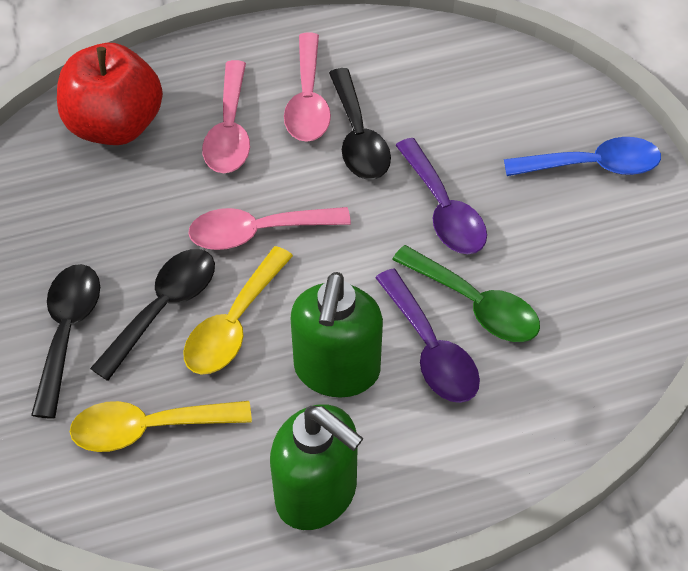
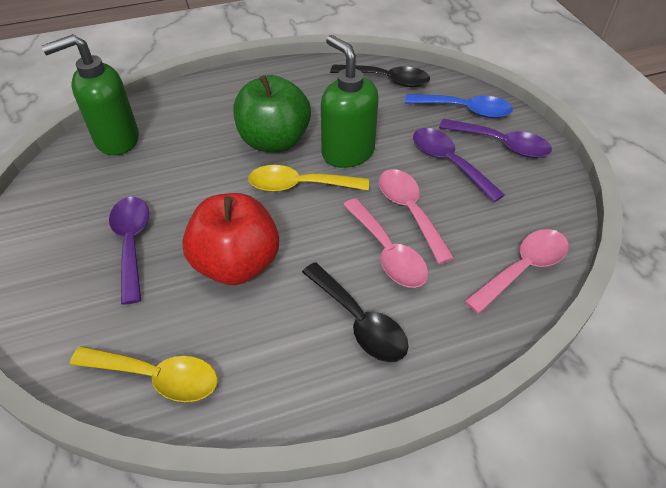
black spoon: 3 -> 2
green apple: 0 -> 1
green spoon: 1 -> 0
purple spoon: 2 -> 3

